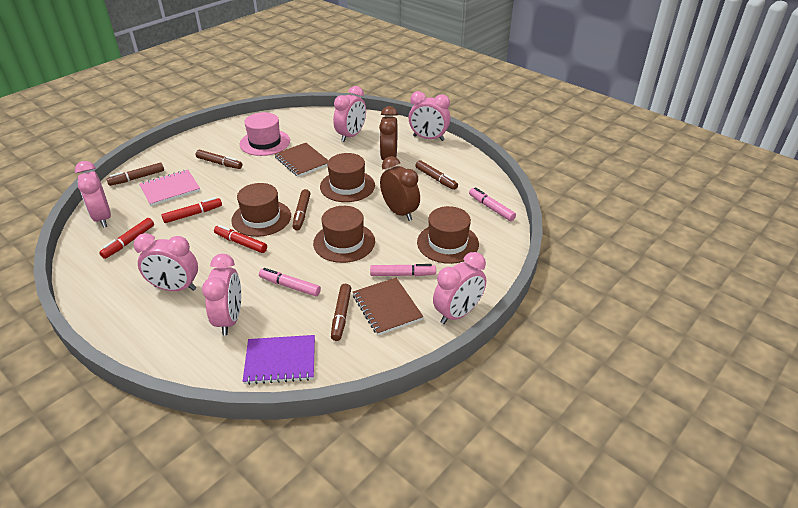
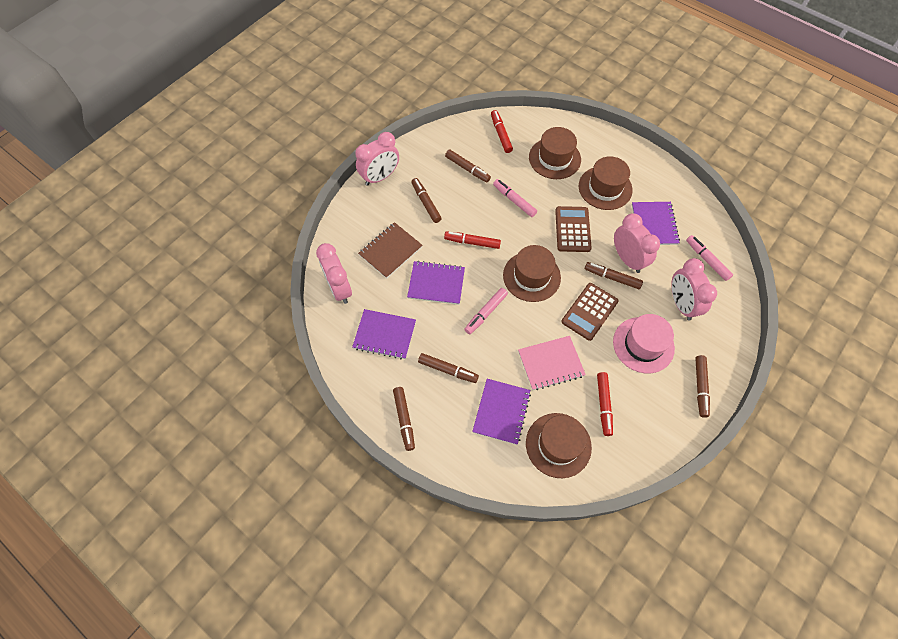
brown calculator: 0 -> 2
brown clock: 2 -> 0
brown marker: 5 -> 6
brown notebook: 2 -> 1
pink clock: 6 -> 4
purple notebook: 1 -> 4

